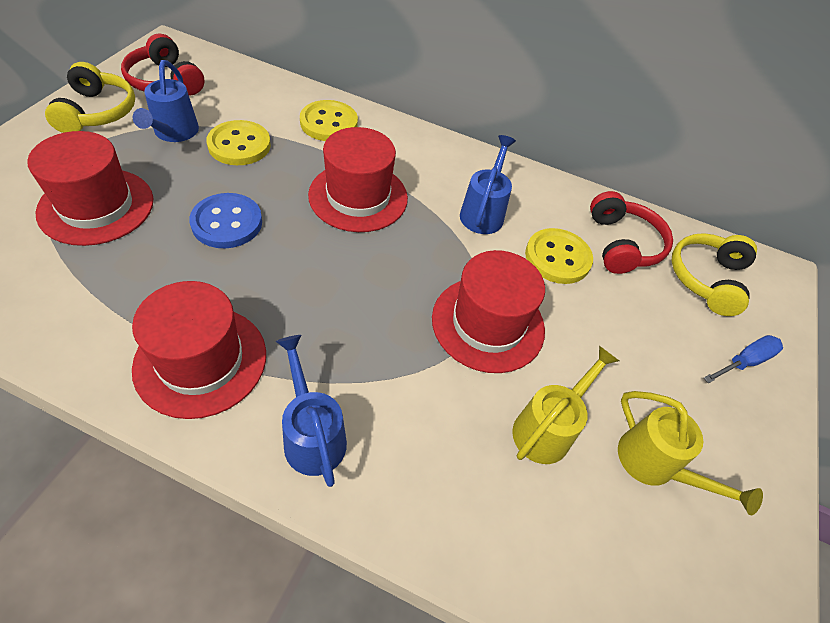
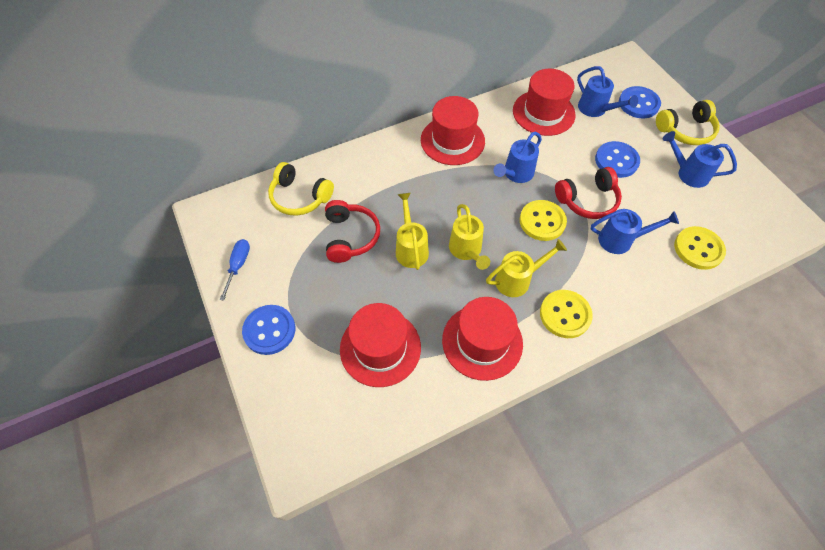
blue button: 1 -> 3
blue watering can: 3 -> 4
yellow watering can: 2 -> 3

